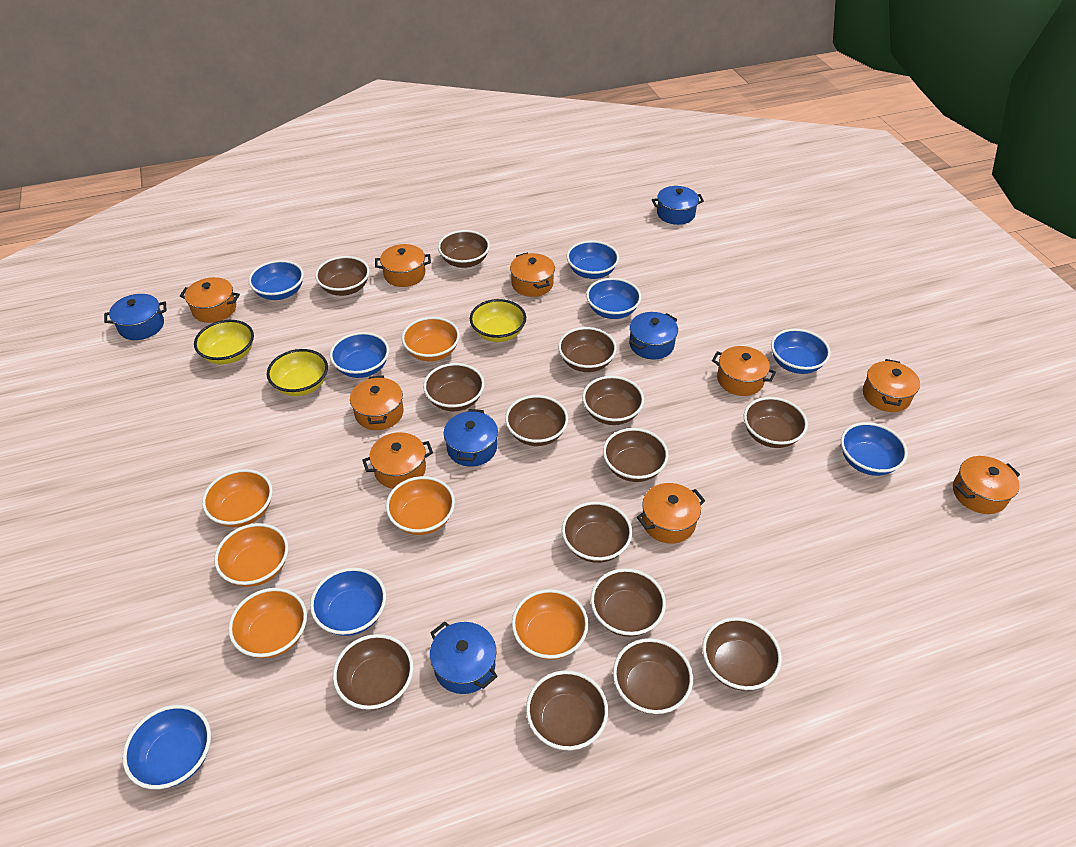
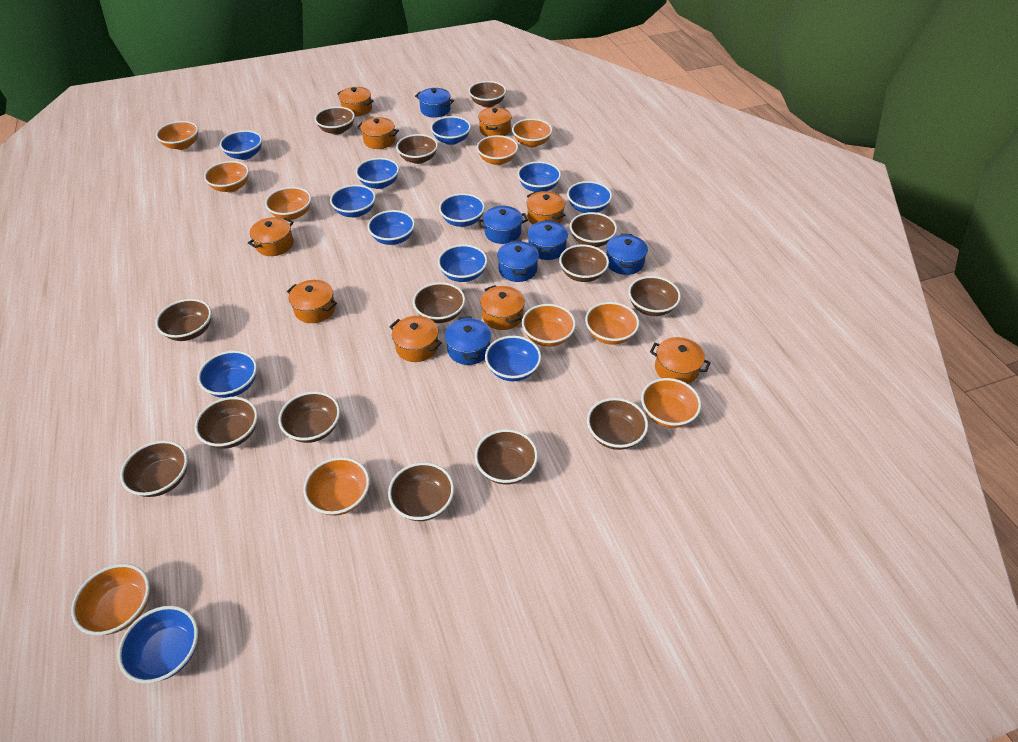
blue bowl: 8 -> 12
blue pot: 5 -> 6
orange bowl: 6 -> 10
yellow bowl: 3 -> 0

